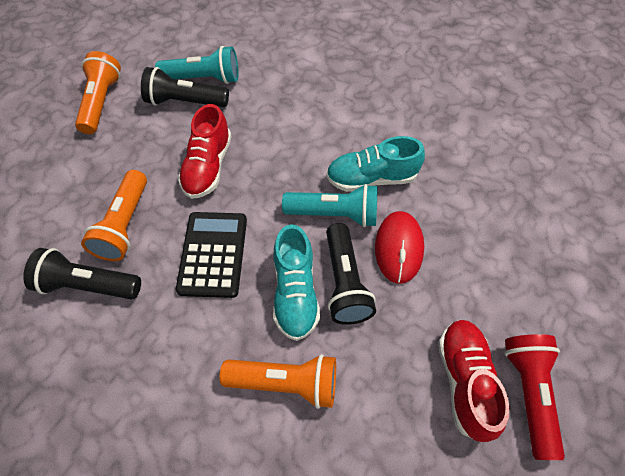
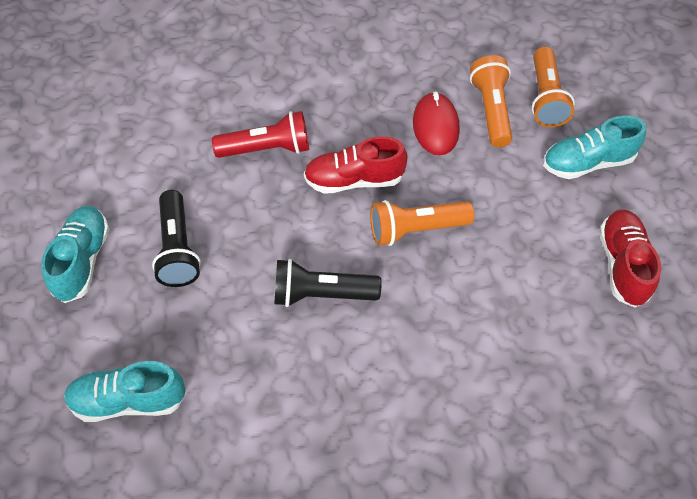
black calculator: 1 -> 0
black flashlight: 3 -> 2
turquoise flashlight: 2 -> 0
turquoise shoe: 2 -> 3

